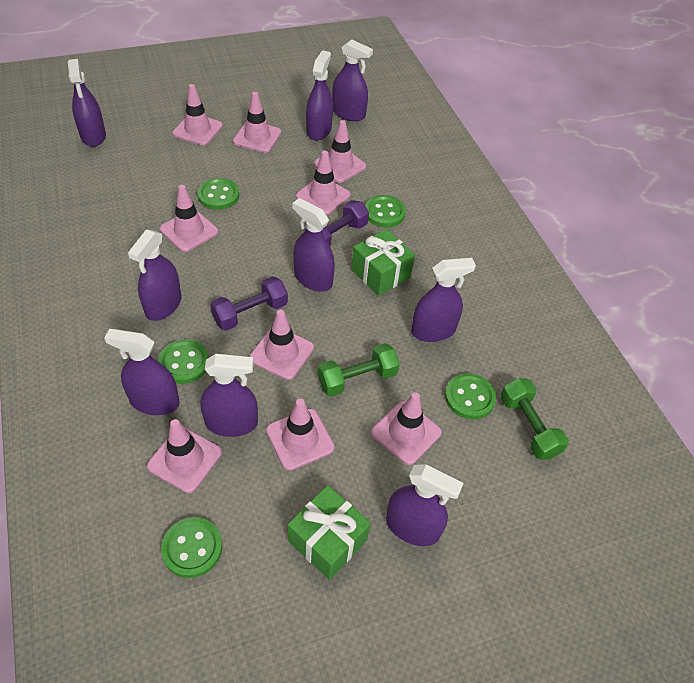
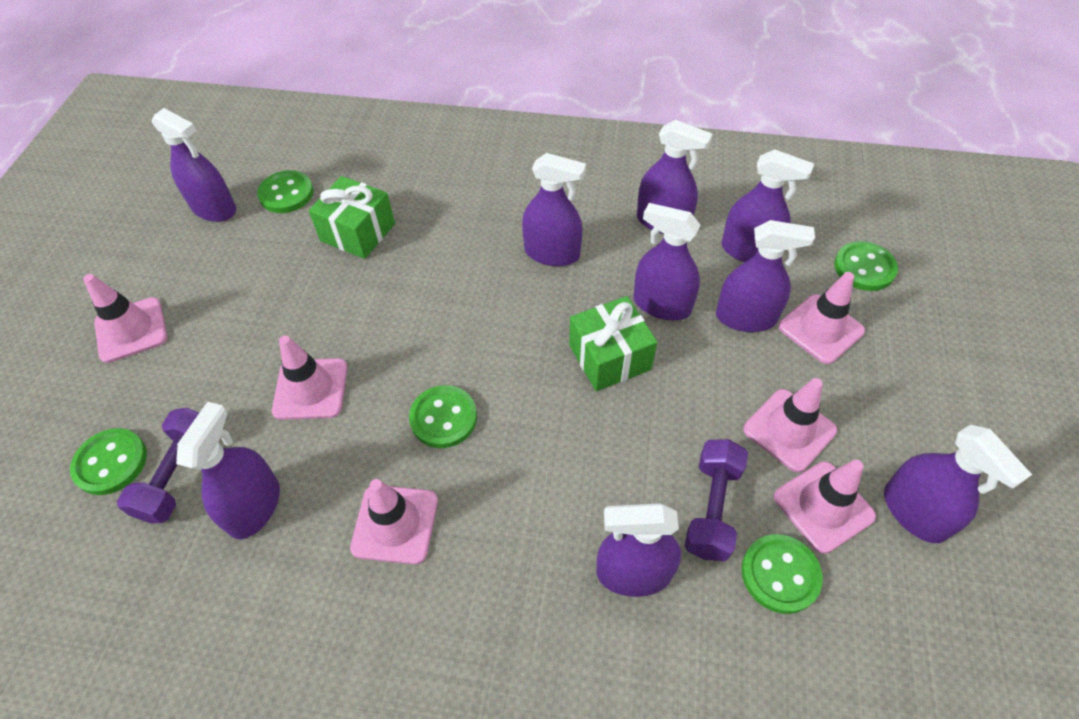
green dumbbell: 2 -> 0
pink traffic cone: 9 -> 6

